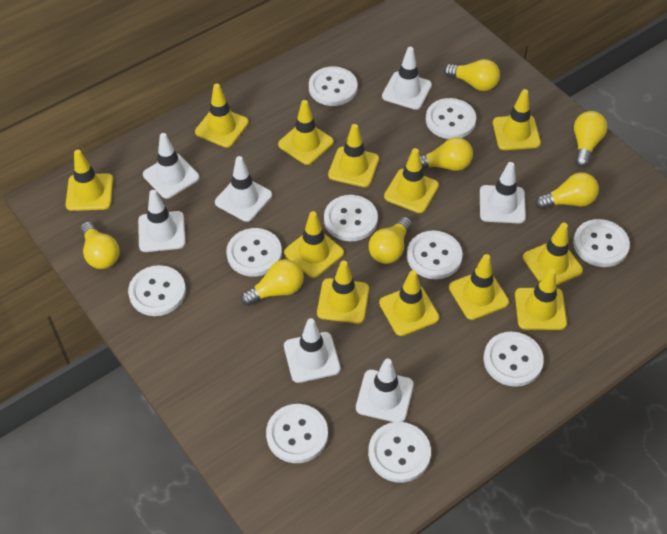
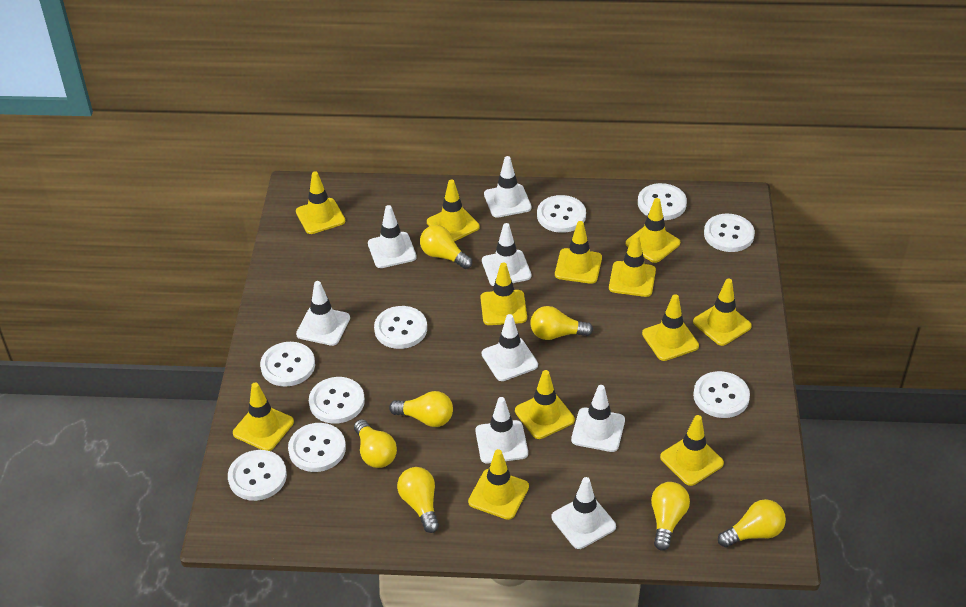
white button: 10 -> 9
white traffic cone: 7 -> 8

